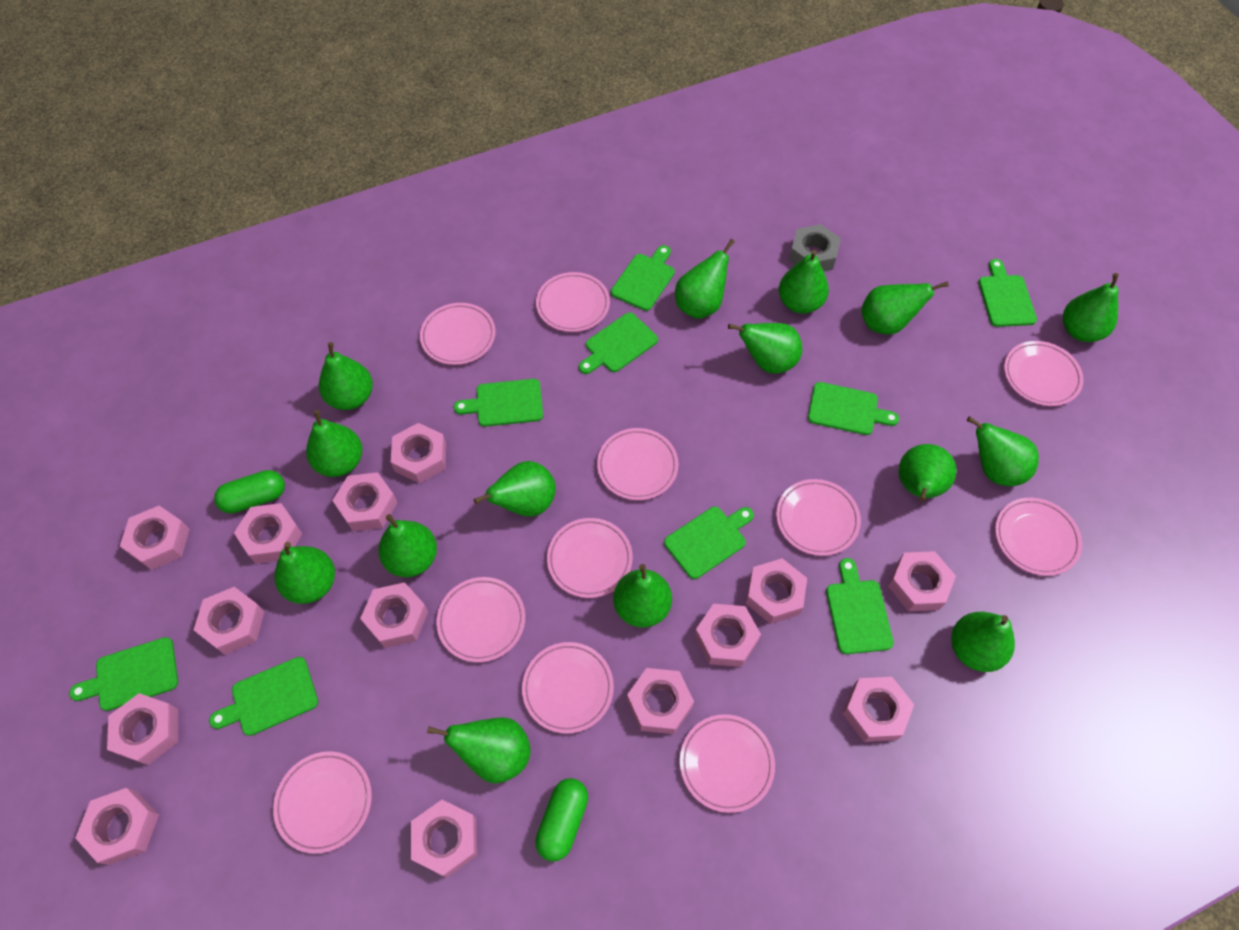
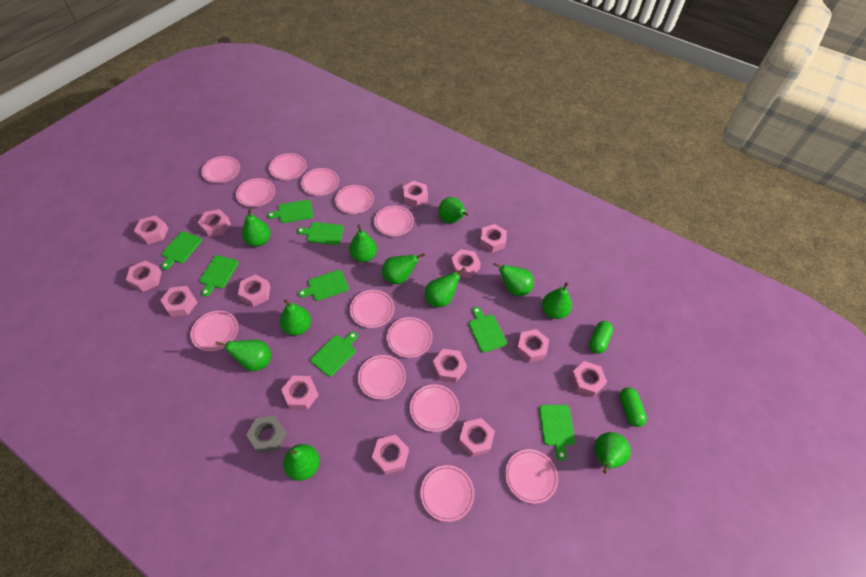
green cutting board: 9 -> 8
green pear: 15 -> 11
pink plate: 11 -> 13

